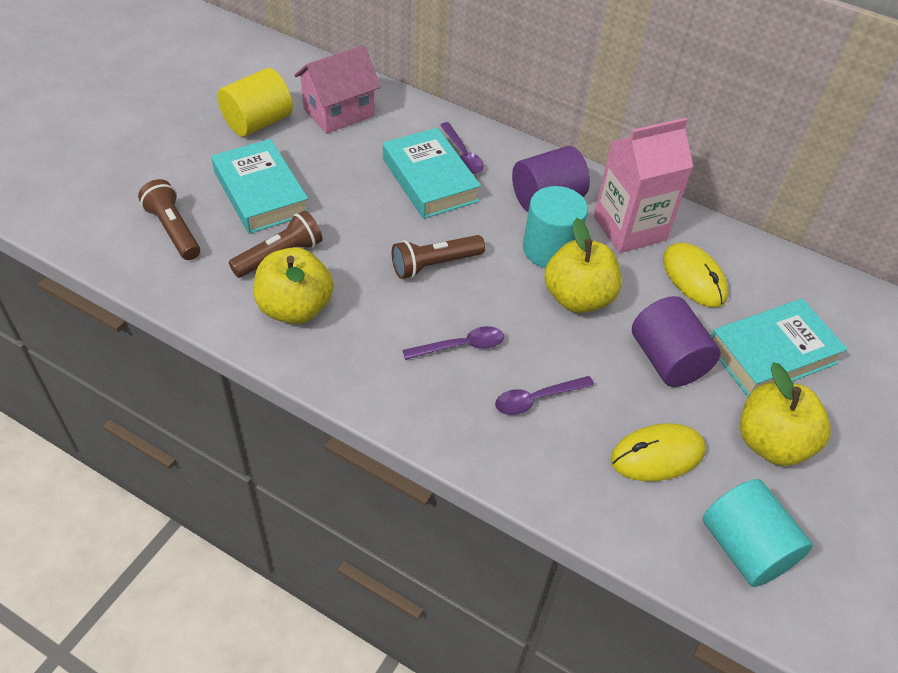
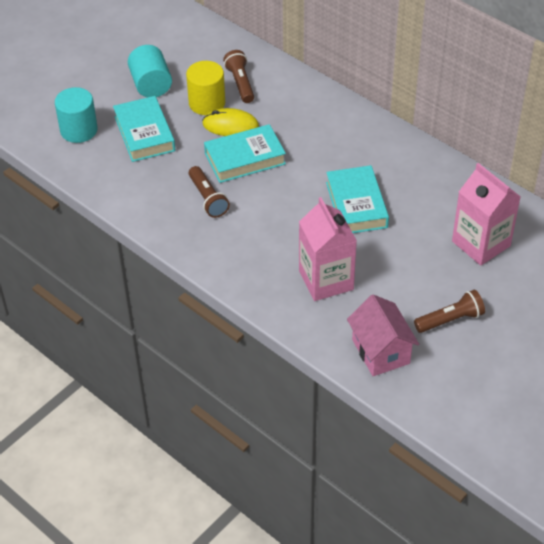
pink carton: 1 -> 2
purple cylinder: 2 -> 0
purple spoon: 3 -> 0
yellow apple: 3 -> 0
yellow mouse: 2 -> 1

